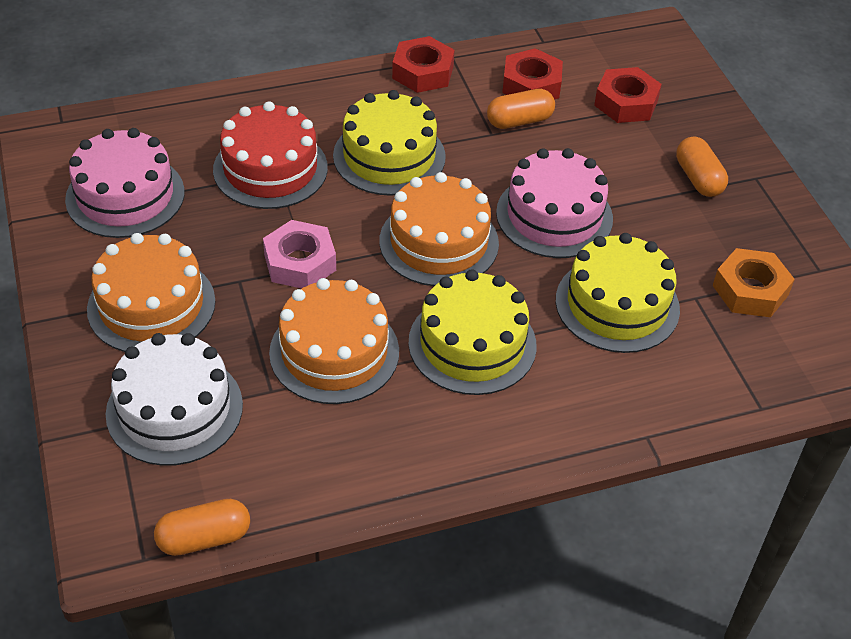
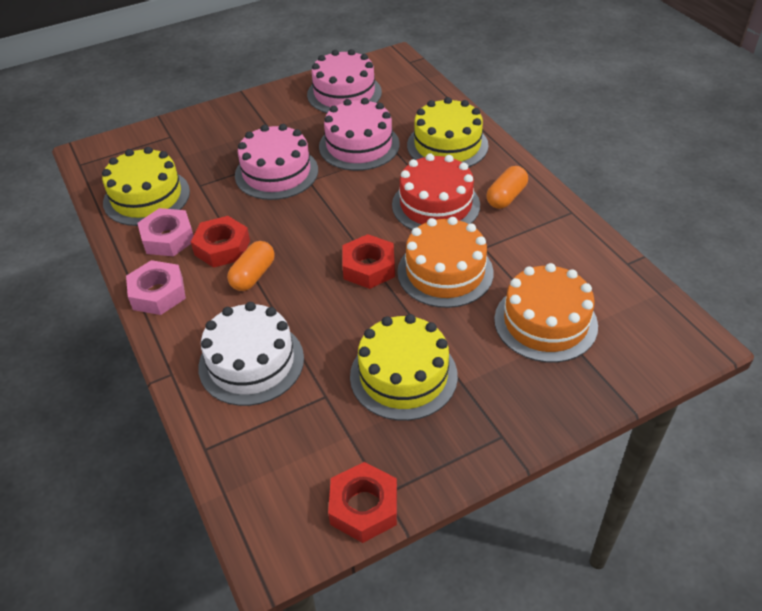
orange cake: 3 -> 2
orange capsule: 3 -> 2
orange nut: 1 -> 0
pink cake: 2 -> 3
pink nut: 1 -> 2

